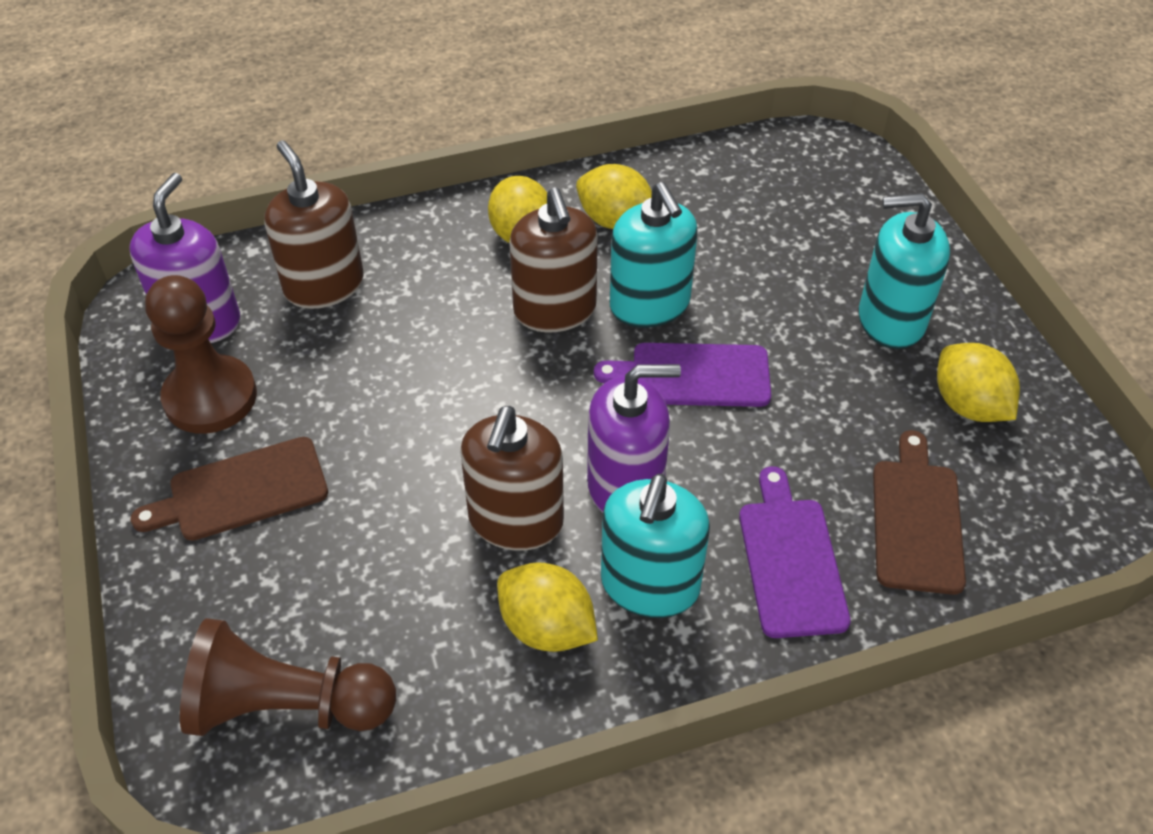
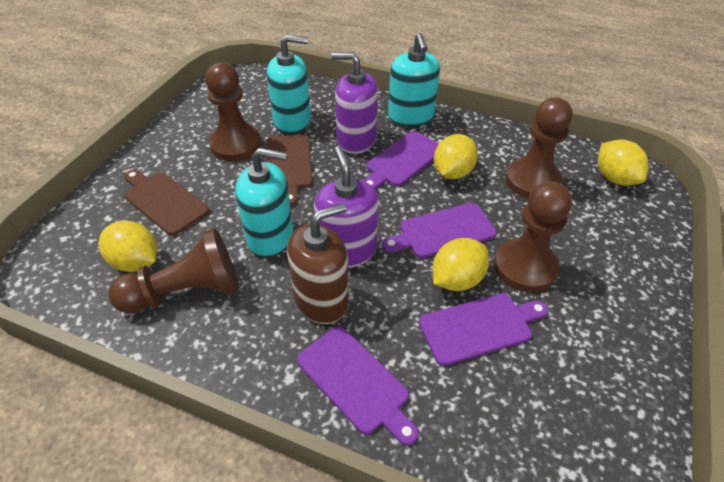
brown pawn: 2 -> 4
brown soap dispenser: 3 -> 1
purple cutting board: 2 -> 4

